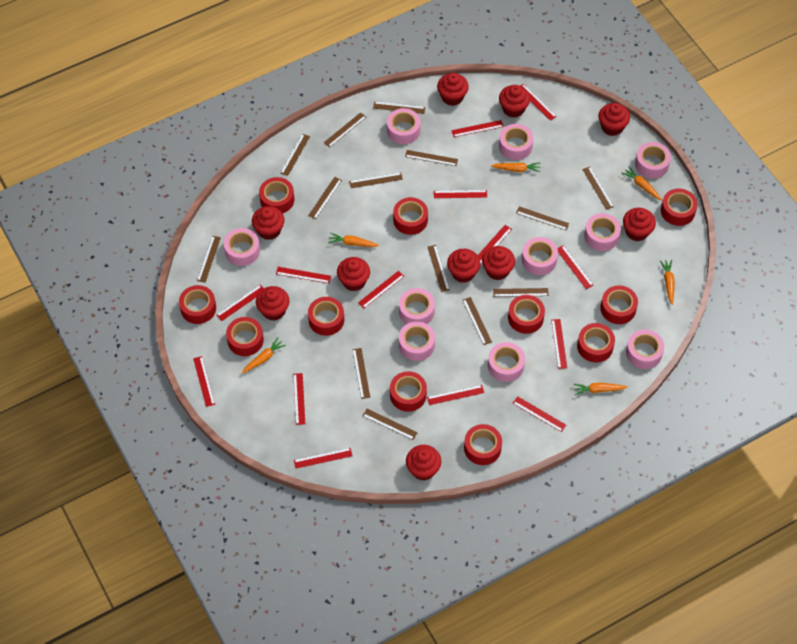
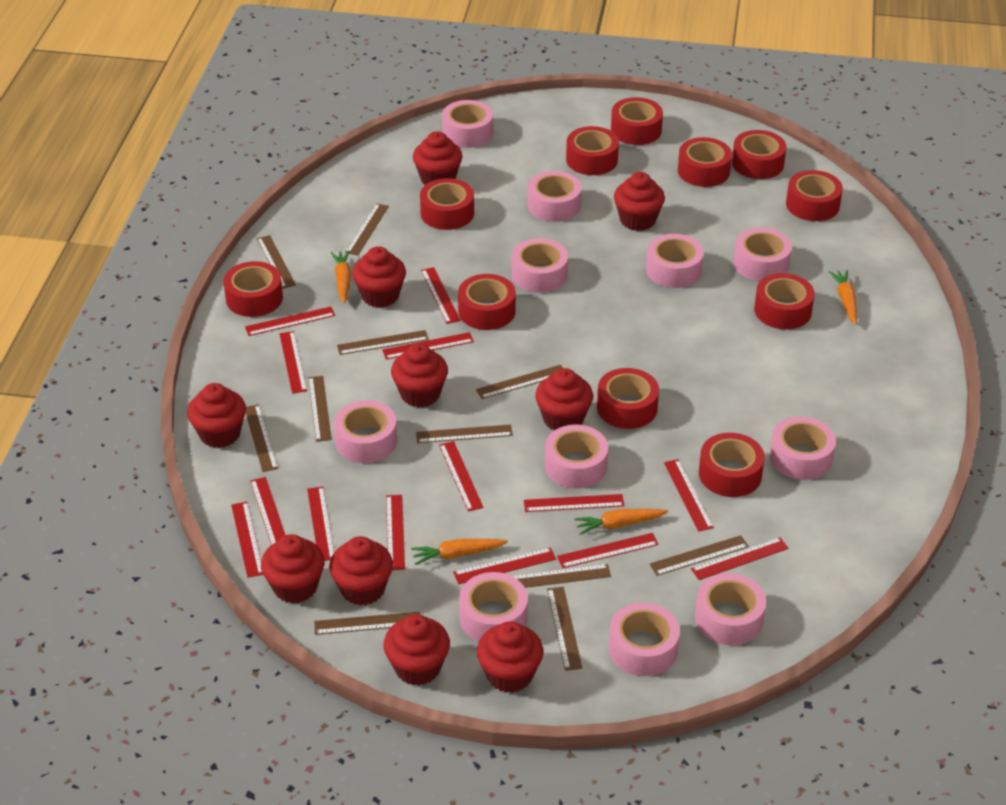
brown ruler: 14 -> 11
orange carrot: 6 -> 4
pink tape: 10 -> 11

